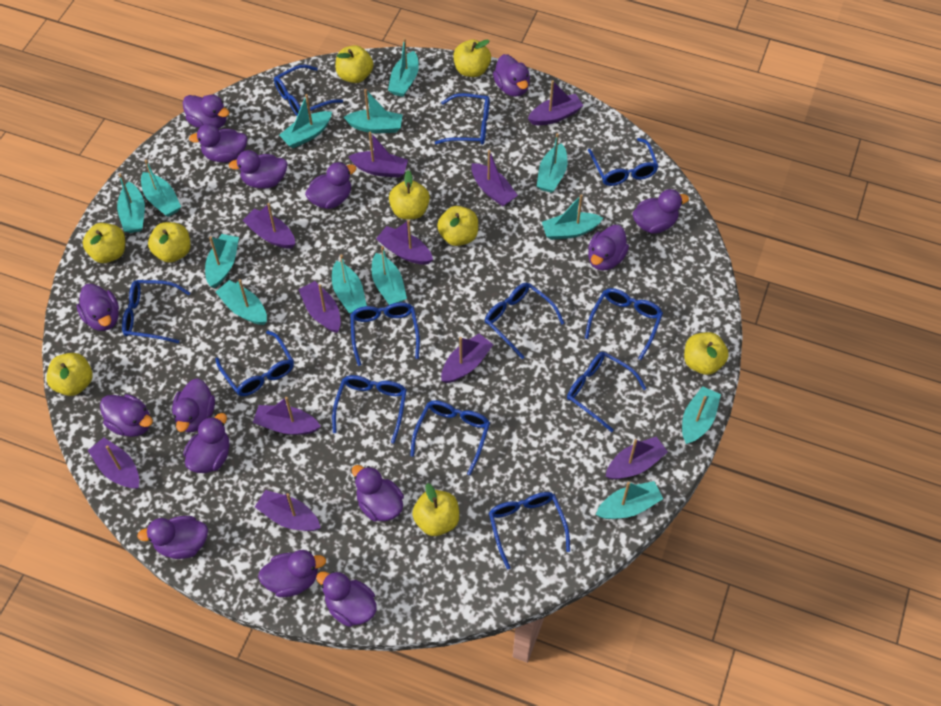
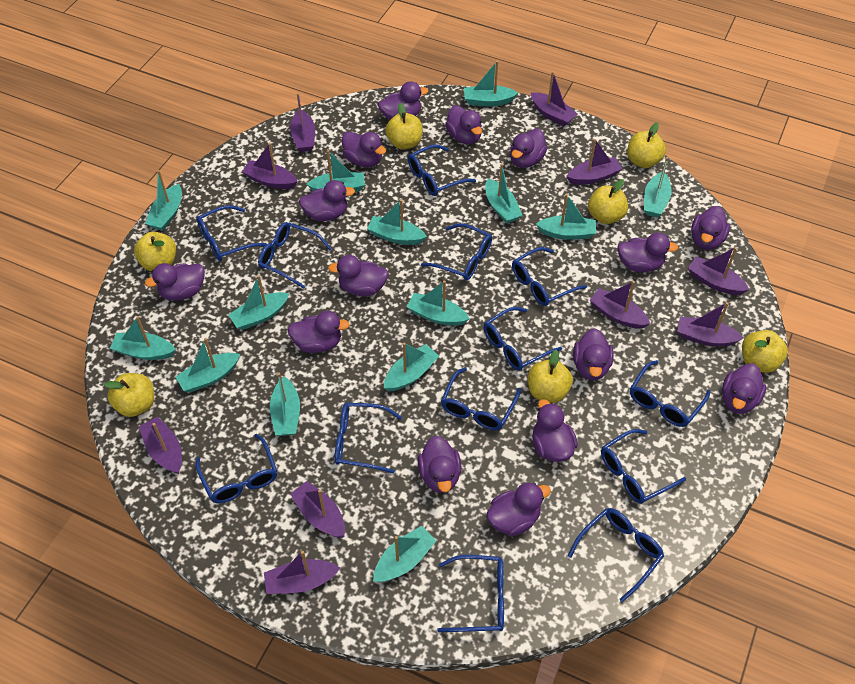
blue glasses: 12 -> 13
purple boat: 11 -> 10
turquoise boat: 13 -> 14
yellow apple: 9 -> 7

